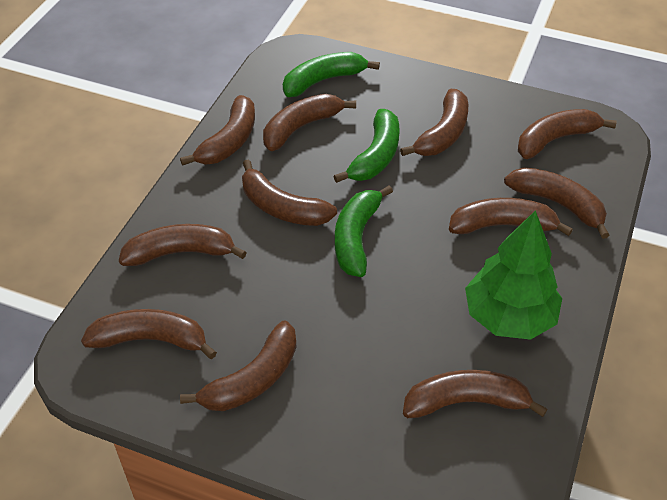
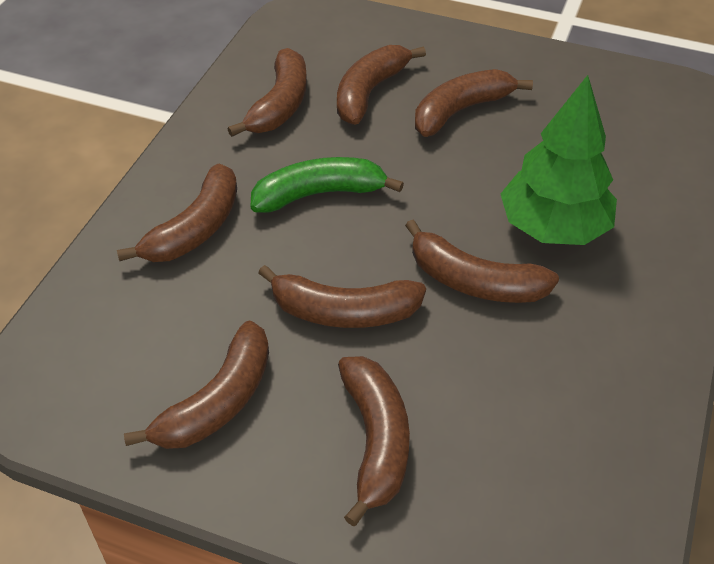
brown banana: 11 -> 8
green banana: 3 -> 1

